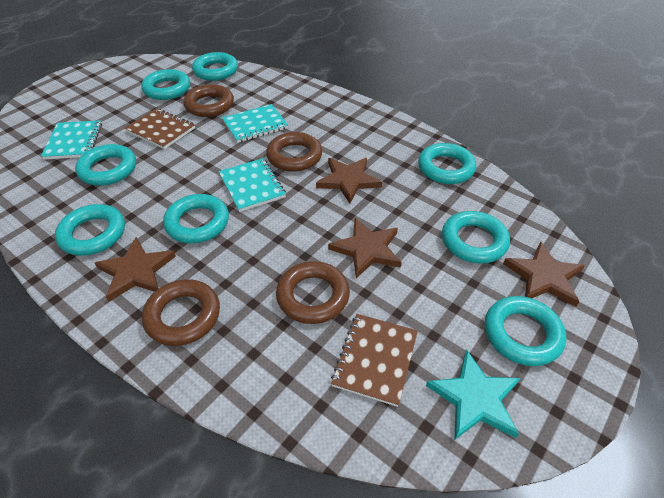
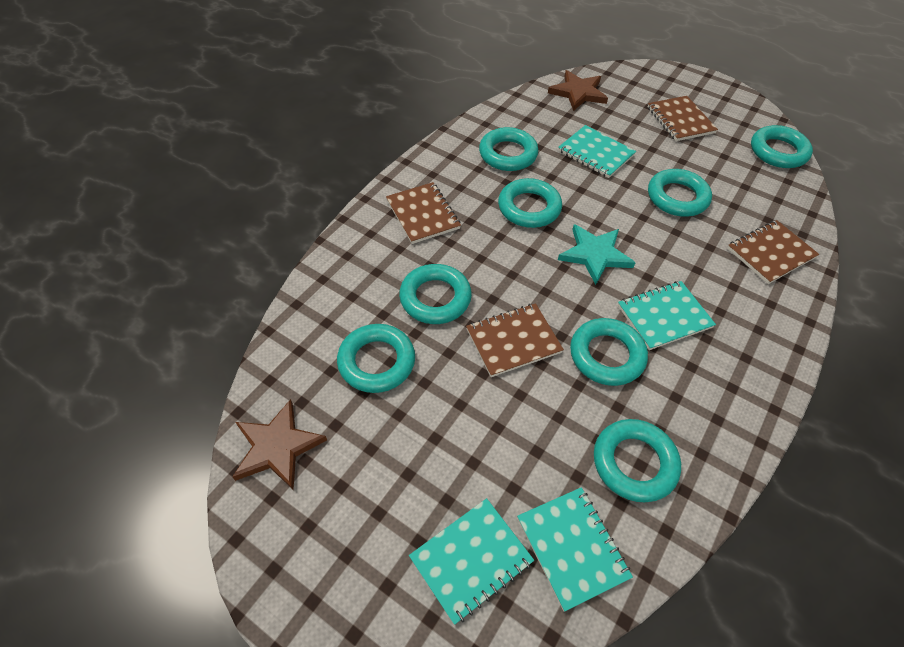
brown notebook: 2 -> 4
brown ring: 4 -> 0
brown star: 4 -> 2
turquoise notebook: 3 -> 4

